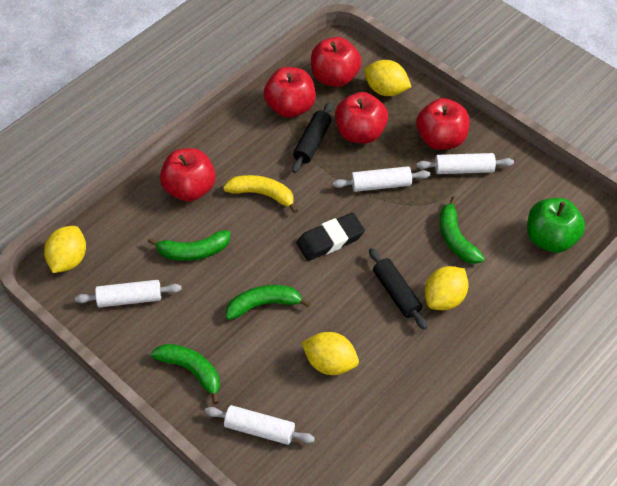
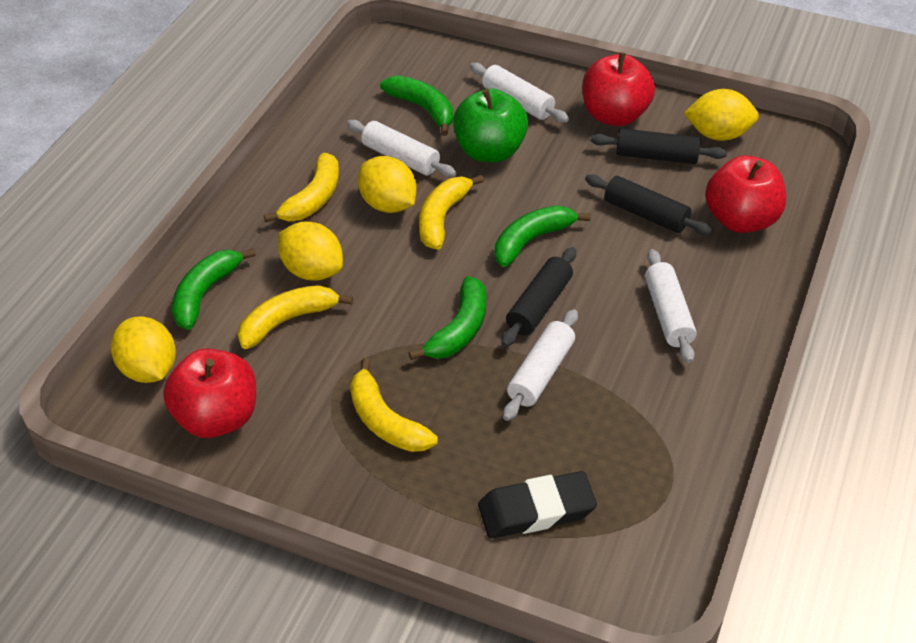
black rolling pin: 2 -> 3
red apple: 5 -> 3
yellow banana: 1 -> 4

